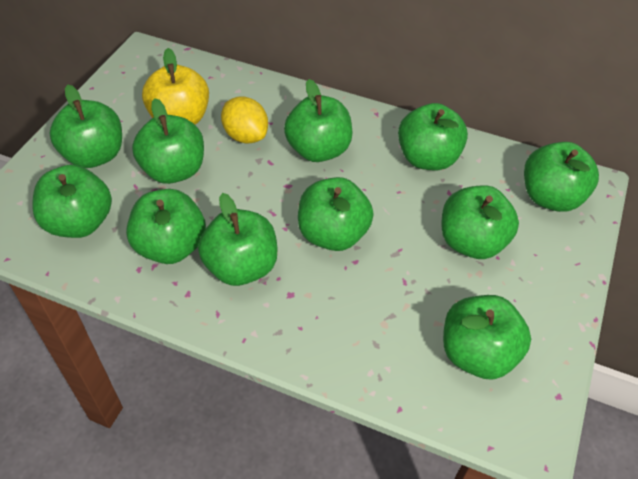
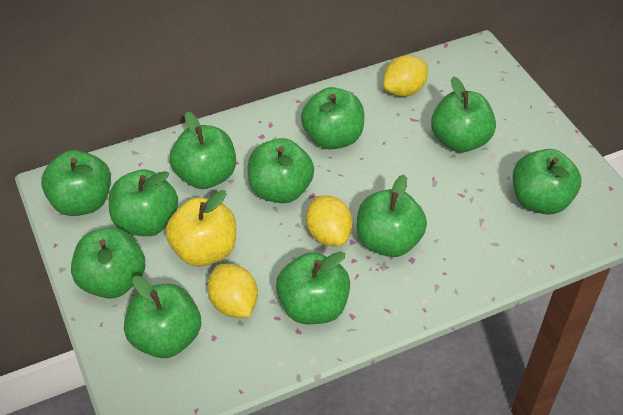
yellow lemon: 1 -> 3

